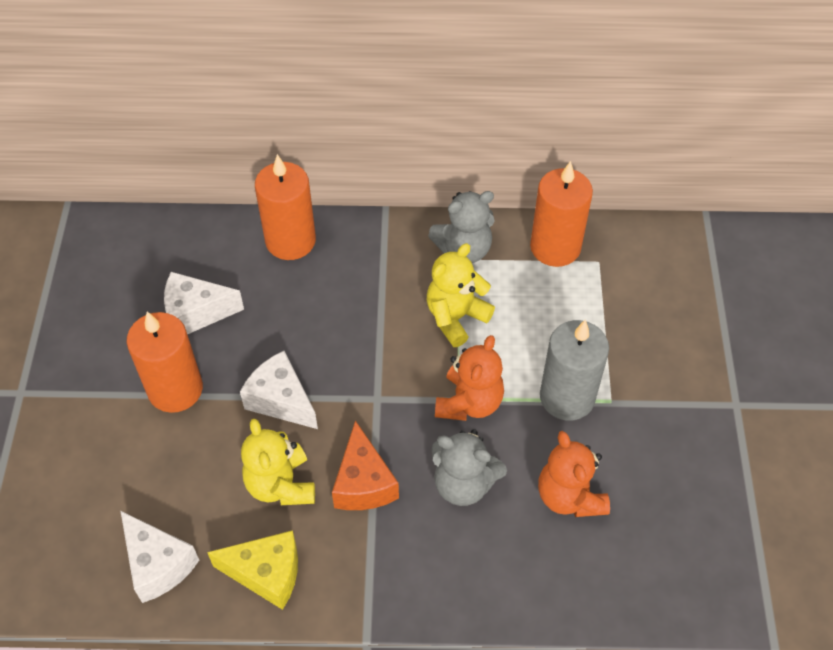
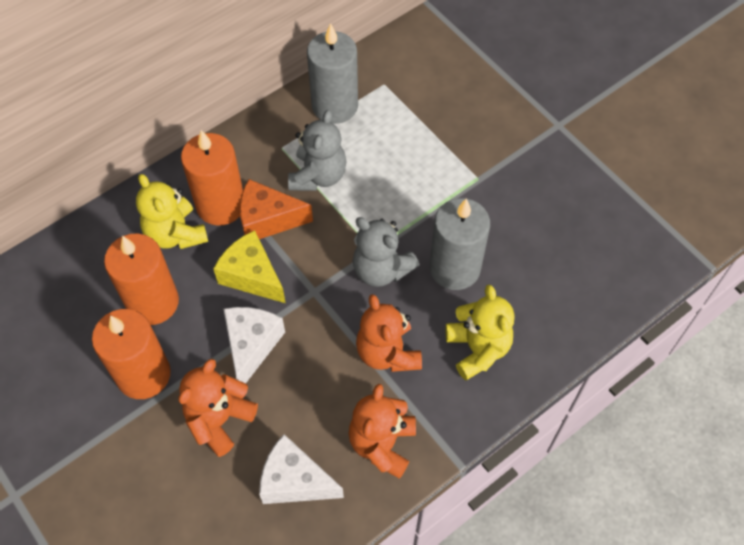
grey candle: 1 -> 2
orange teddy bear: 2 -> 3
white cheese: 3 -> 2

